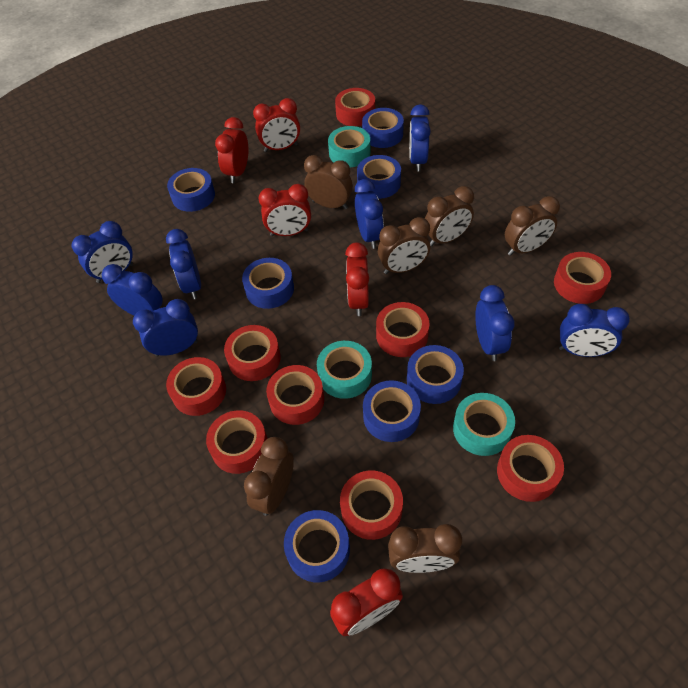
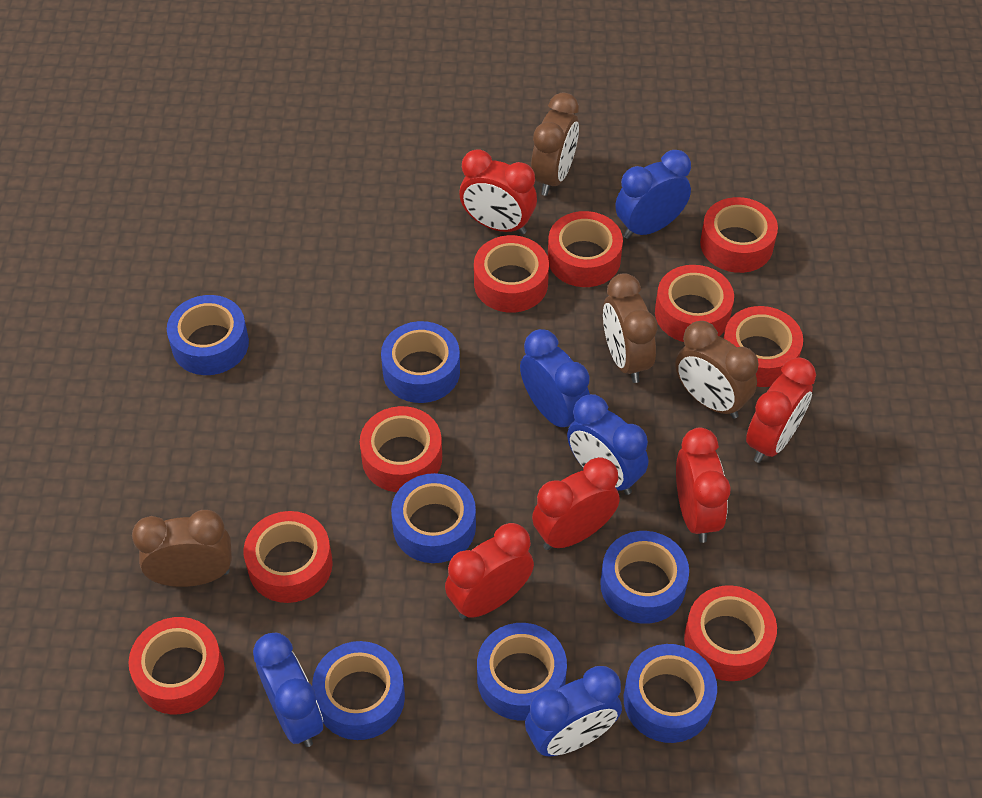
blue clock: 8 -> 5
brown clock: 6 -> 4
turquoise tape: 3 -> 0

